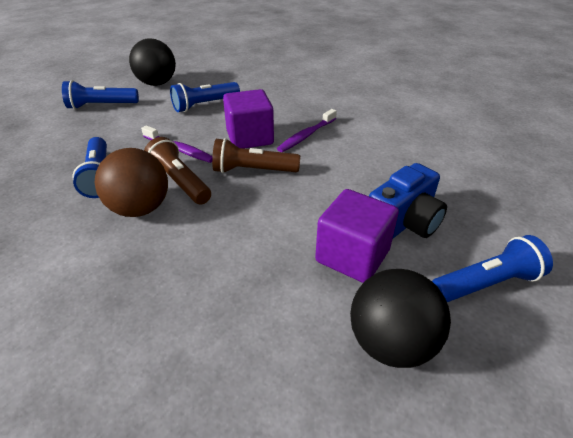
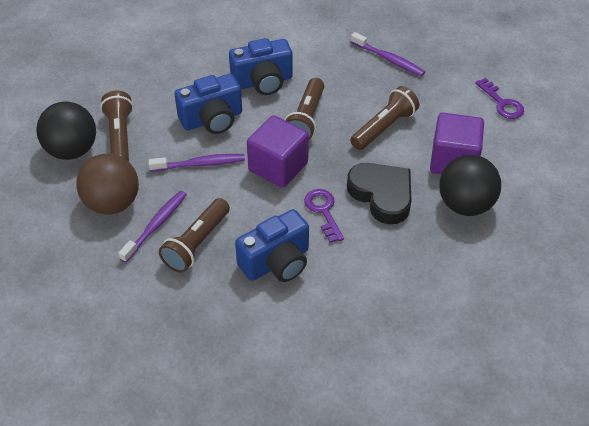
black heart: 0 -> 1
blue camera: 1 -> 3
blue flashlight: 4 -> 0
brown flashlight: 2 -> 4
purple key: 0 -> 2
purple toothbrush: 2 -> 3

